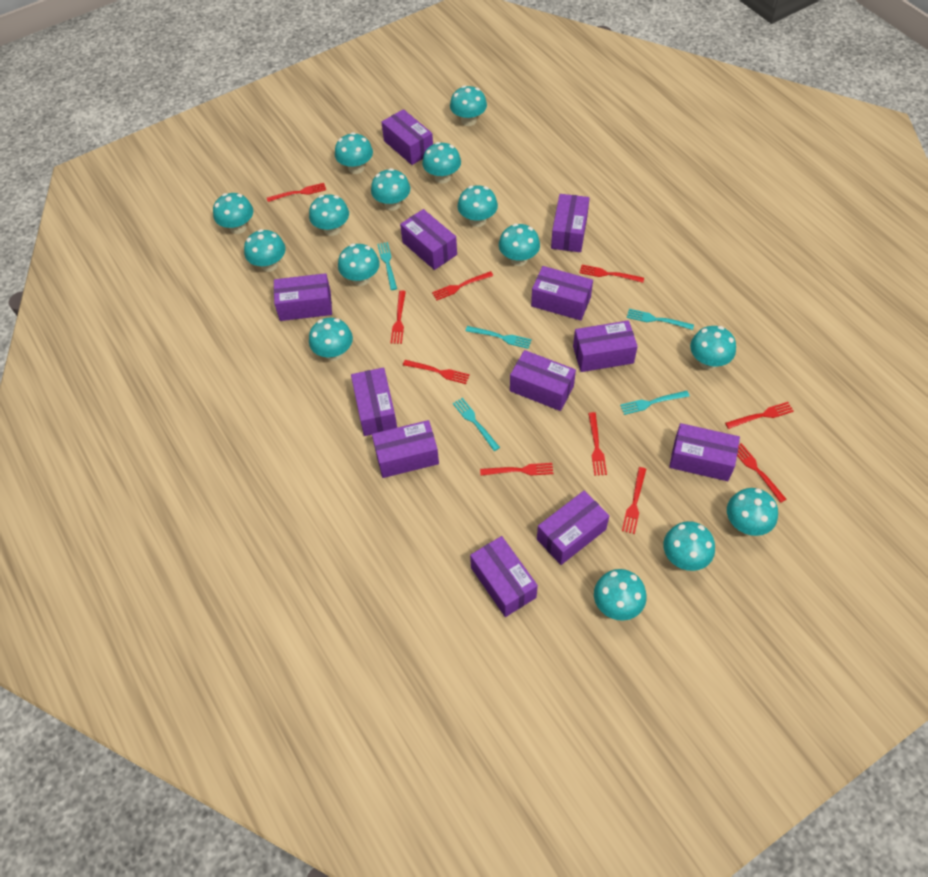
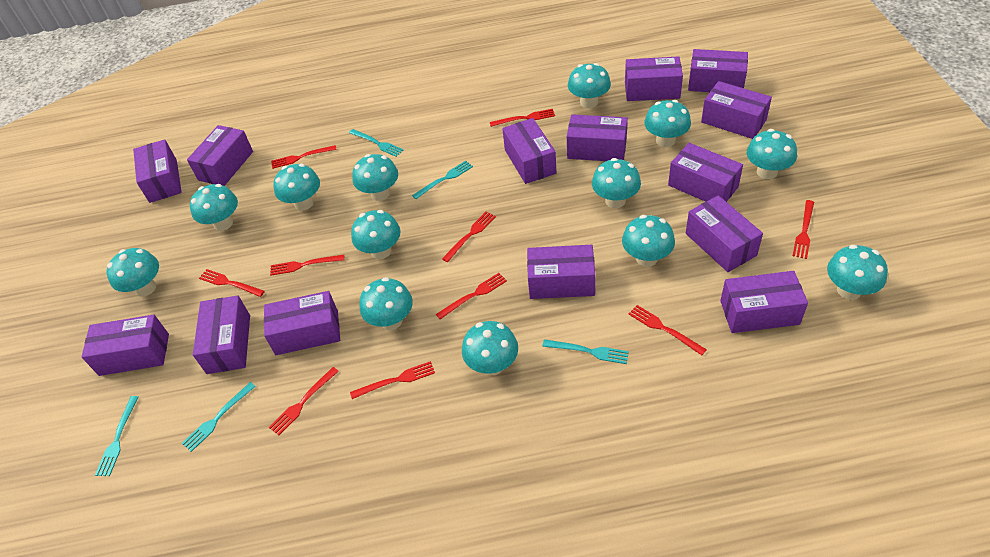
purple box: 12 -> 14
turquoise mushroom: 15 -> 13

